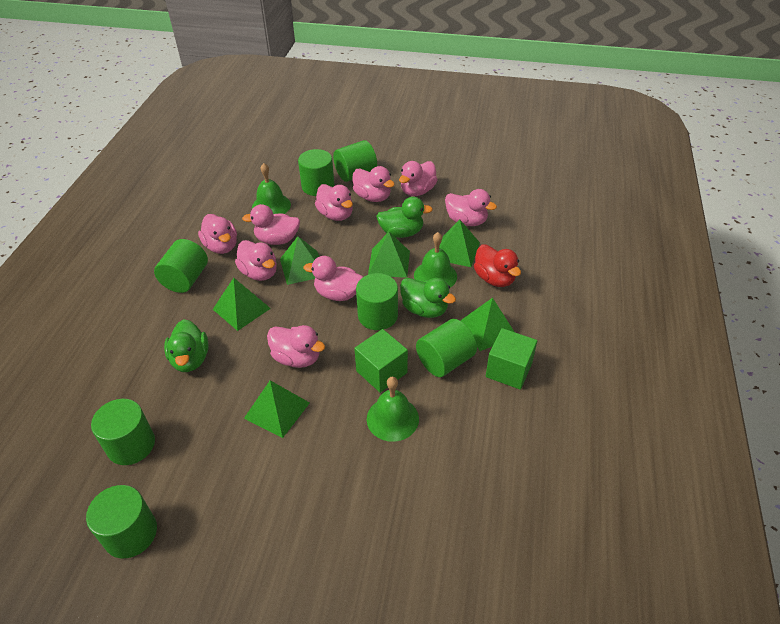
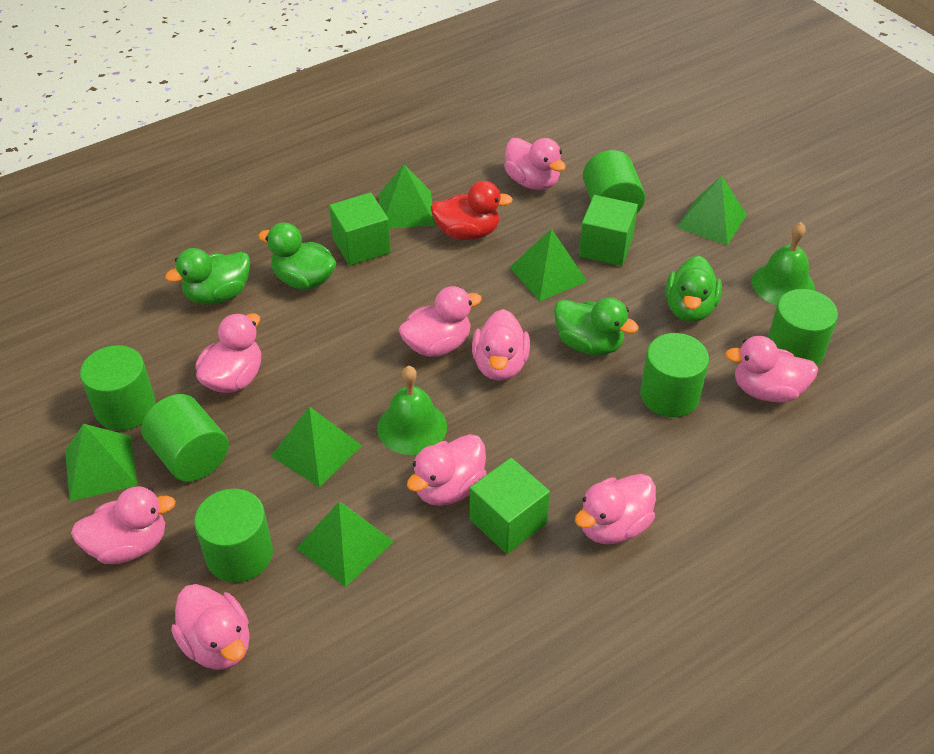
green bell: 3 -> 2
green cube: 2 -> 3
green cylinder: 7 -> 6
green duck: 3 -> 4

